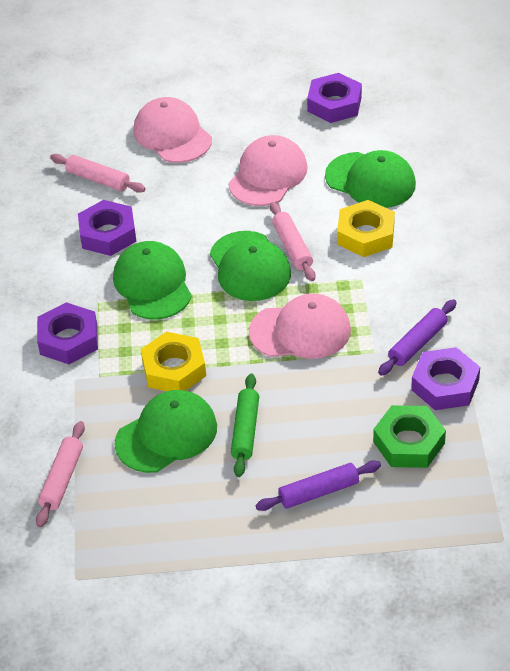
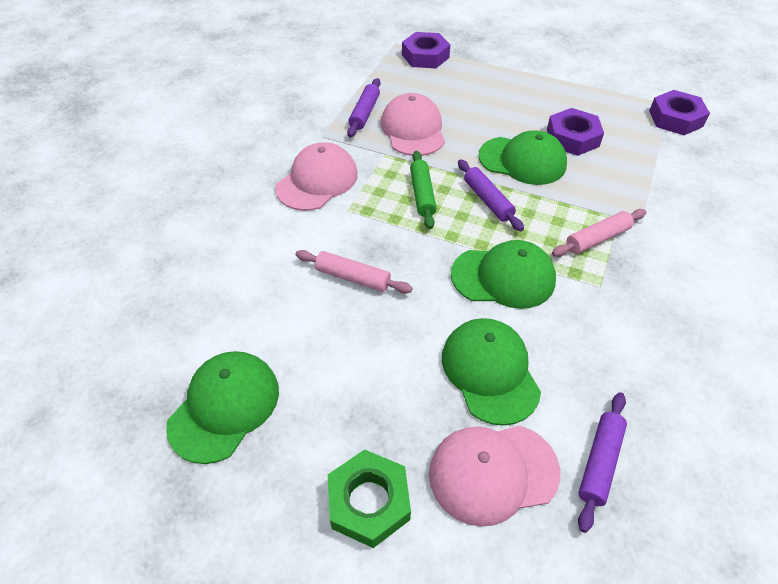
pink rolling pin: 3 -> 2
purple nut: 4 -> 3
purple rolling pin: 2 -> 3
yellow nut: 2 -> 0

